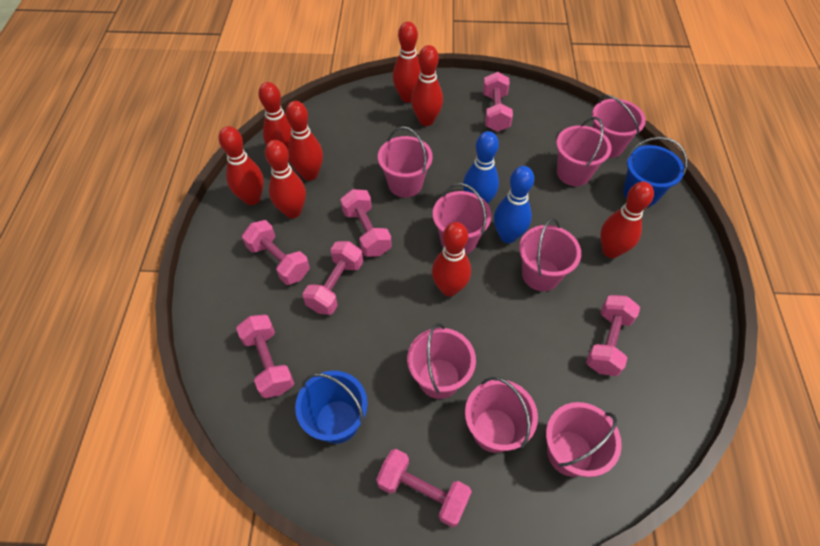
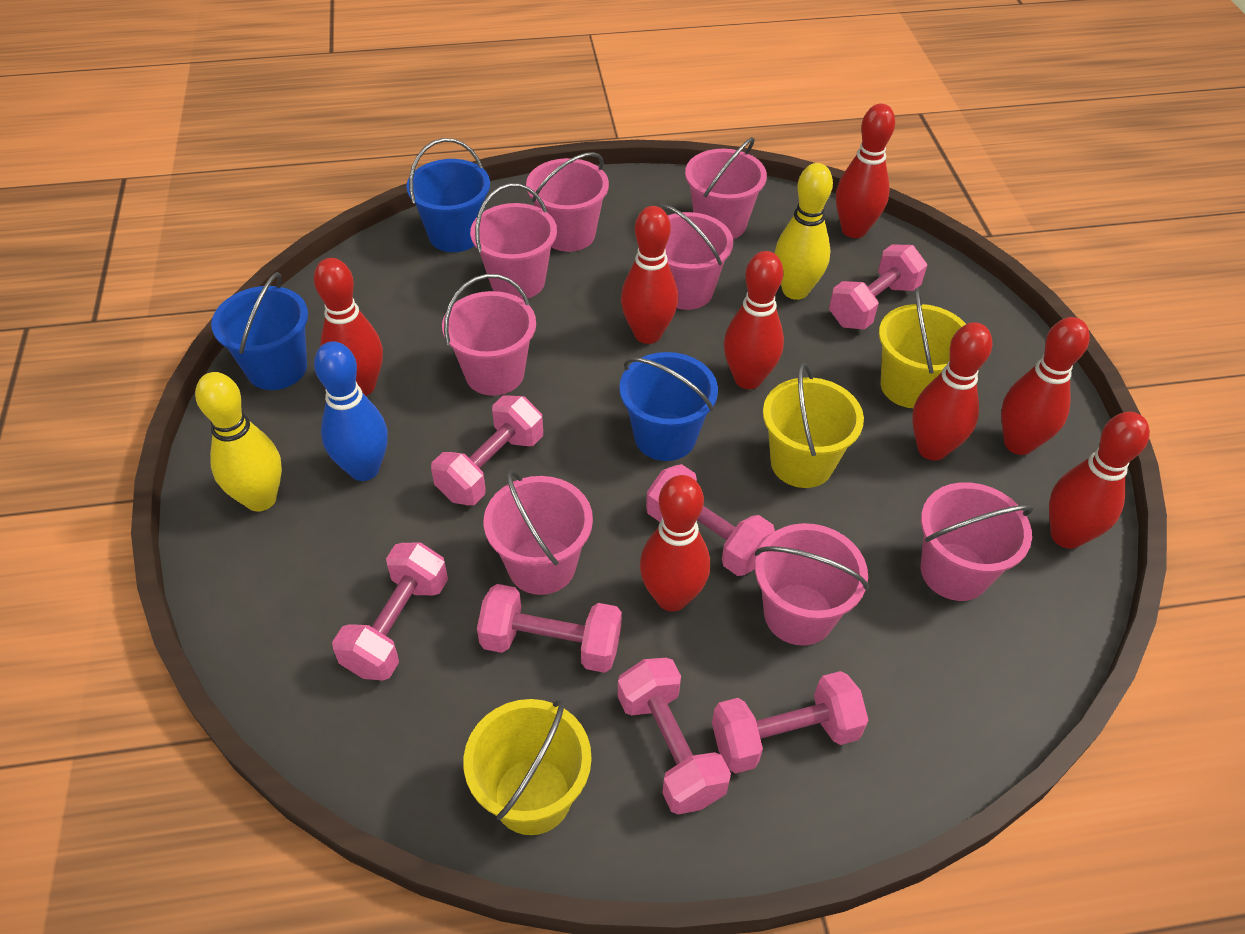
blue bowling pin: 2 -> 1
blue bucket: 2 -> 3
yellow bowling pin: 0 -> 2
yellow bucket: 0 -> 3

